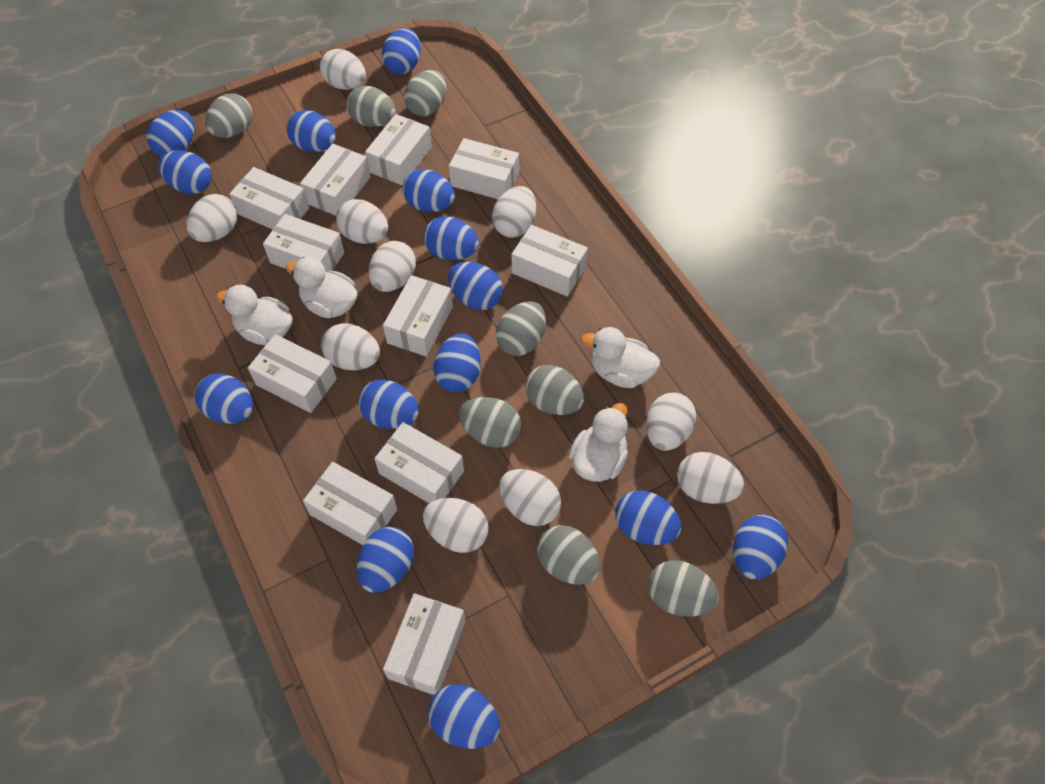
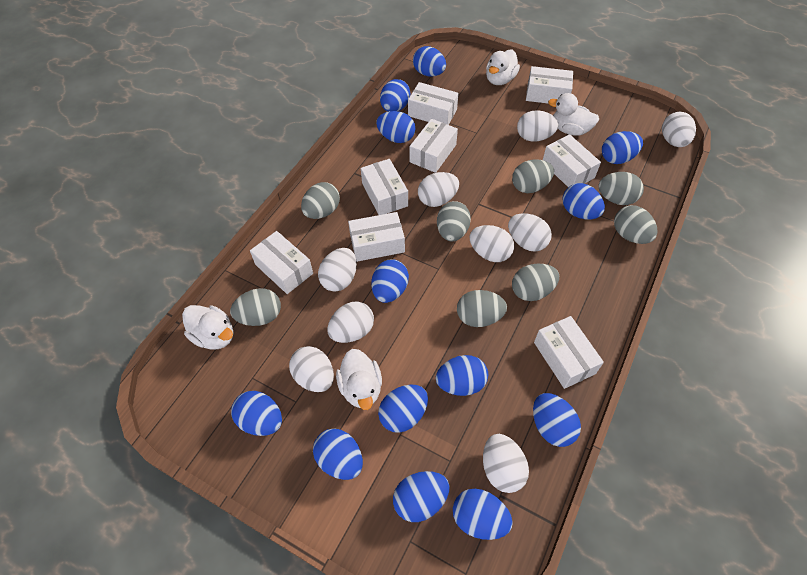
blue egg: 14 -> 13
white box: 11 -> 8
white egg: 10 -> 9

